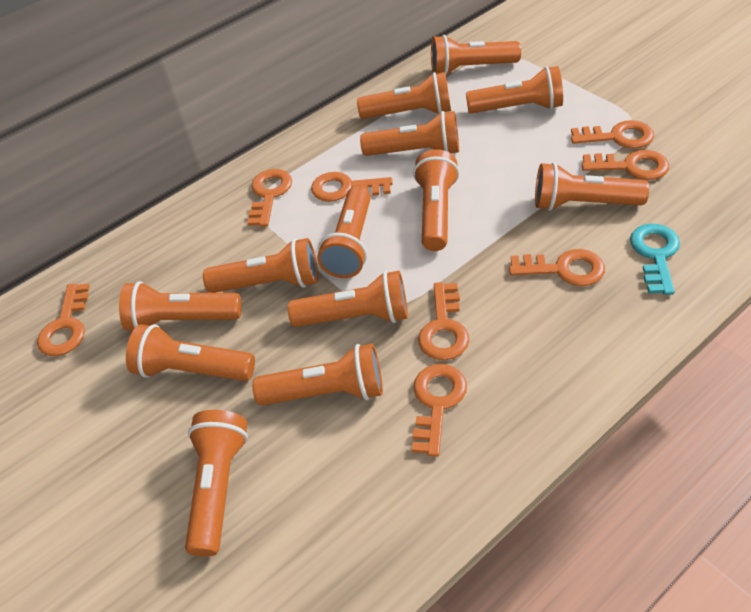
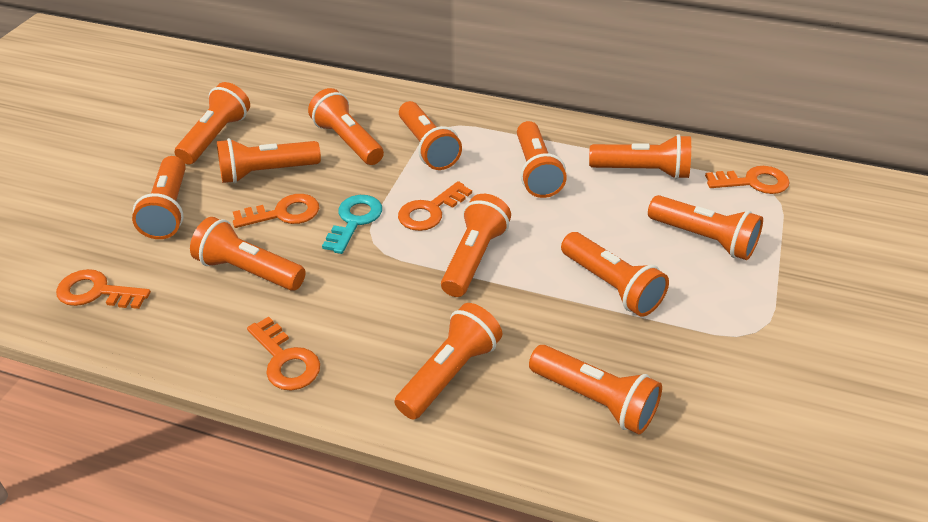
orange key: 8 -> 5

